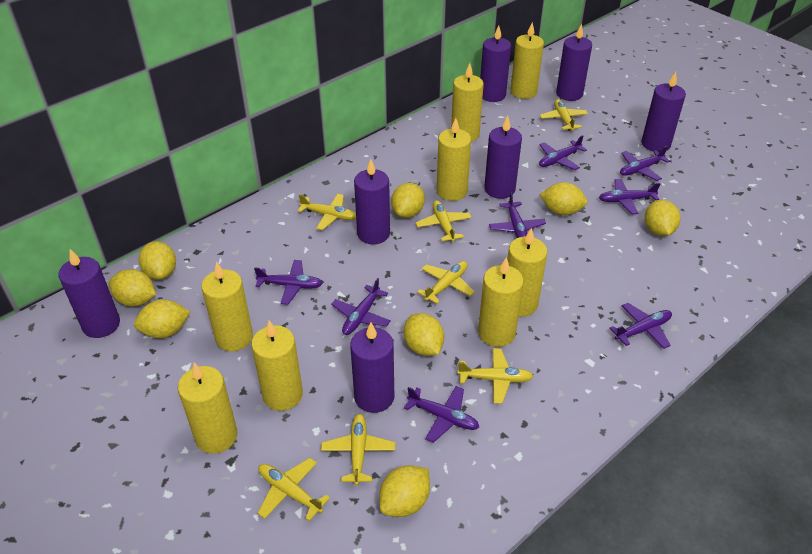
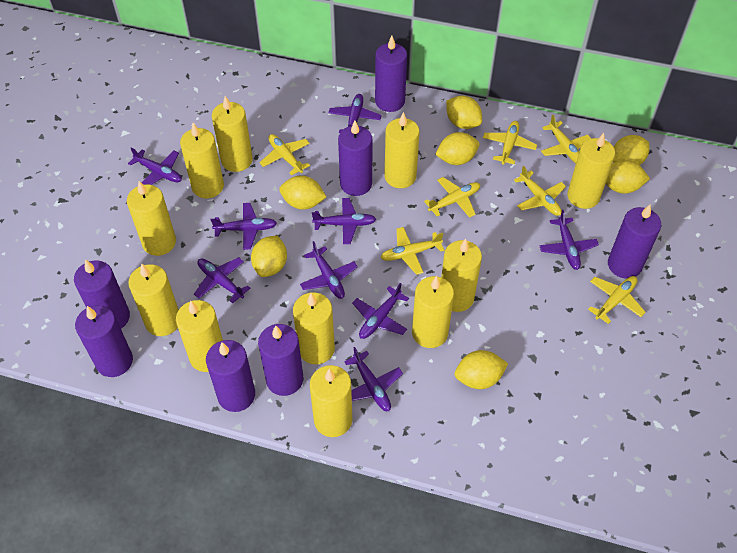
purple plane: 8 -> 9
yellow candle: 8 -> 11
yellow lemon: 8 -> 7

